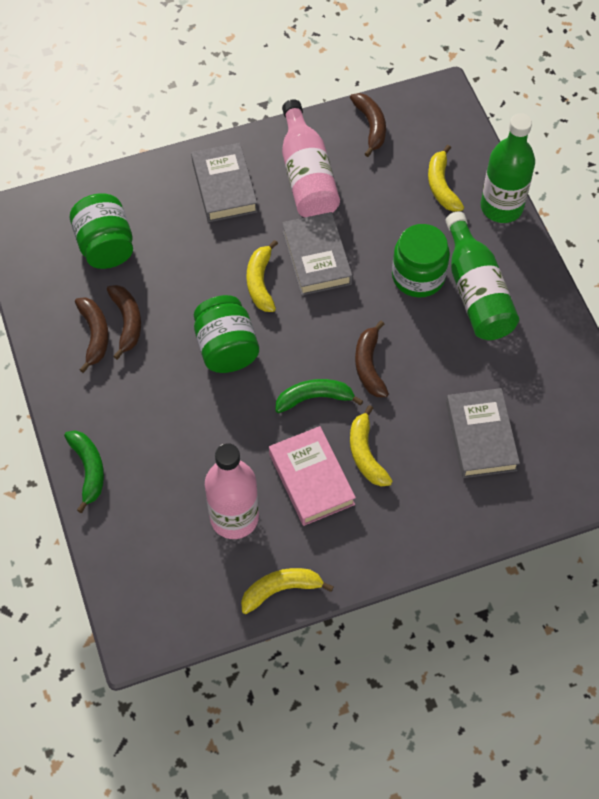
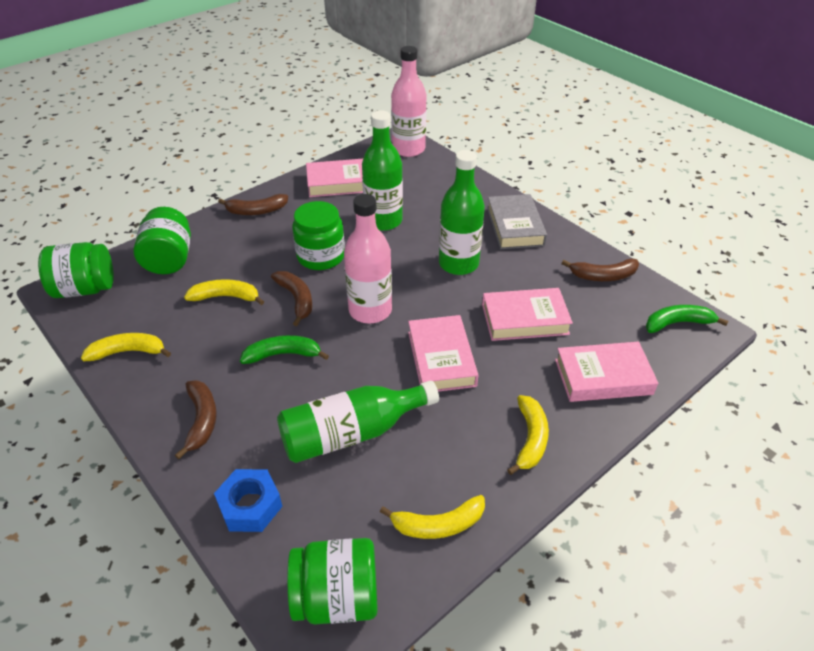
blue nut: 0 -> 1
green bottle: 2 -> 3
green jar: 3 -> 4
grey book: 3 -> 1
pink book: 1 -> 4

